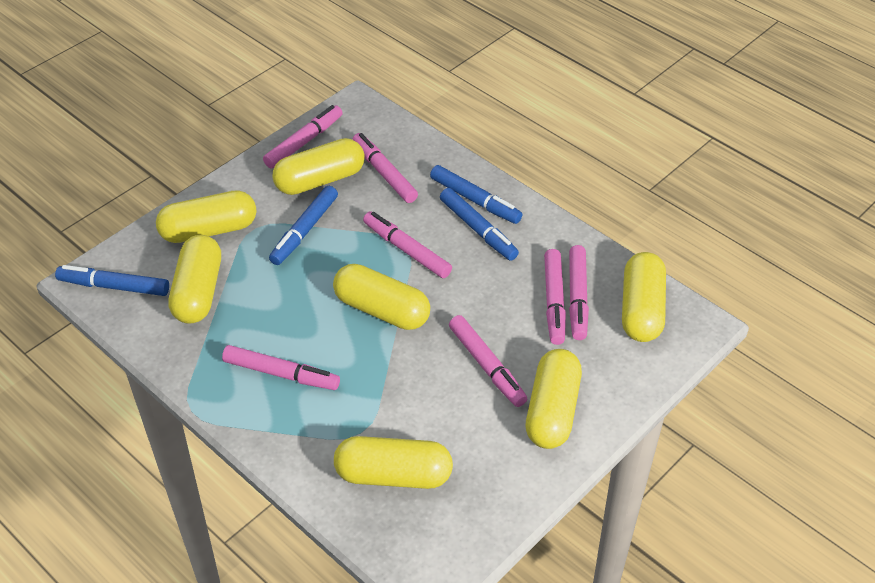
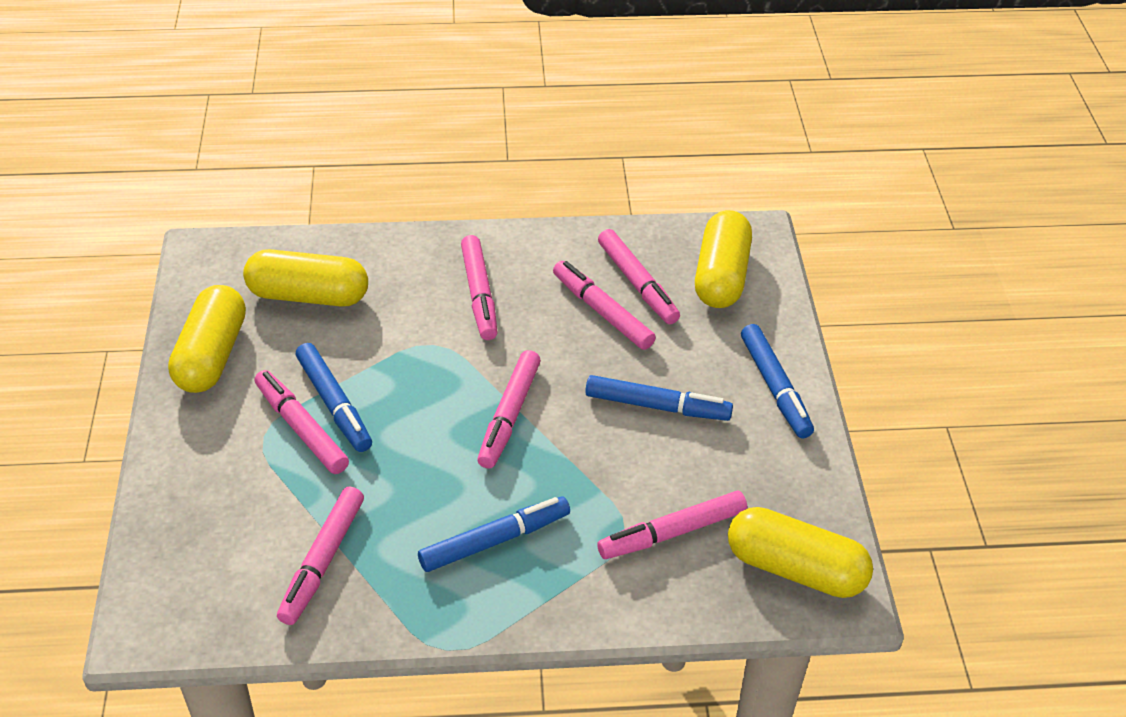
yellow capsule: 7 -> 4

